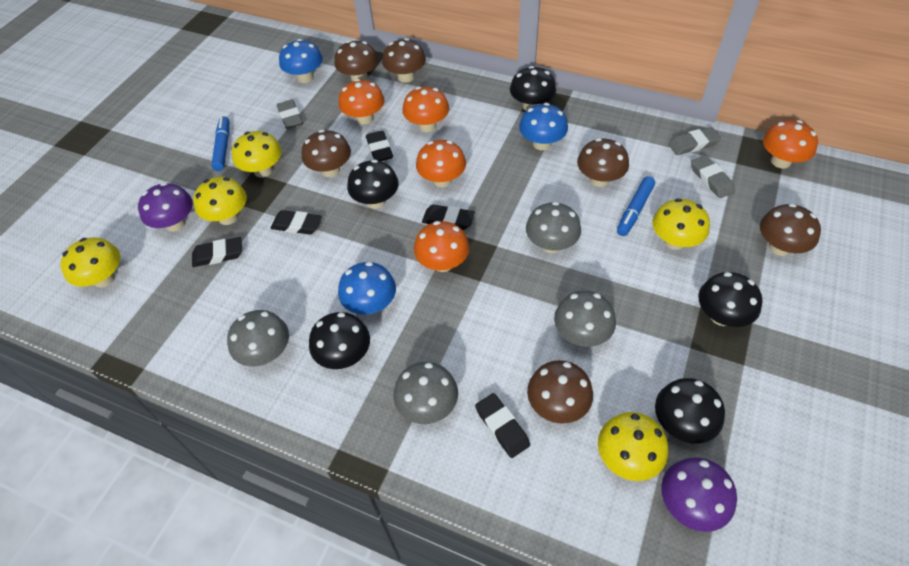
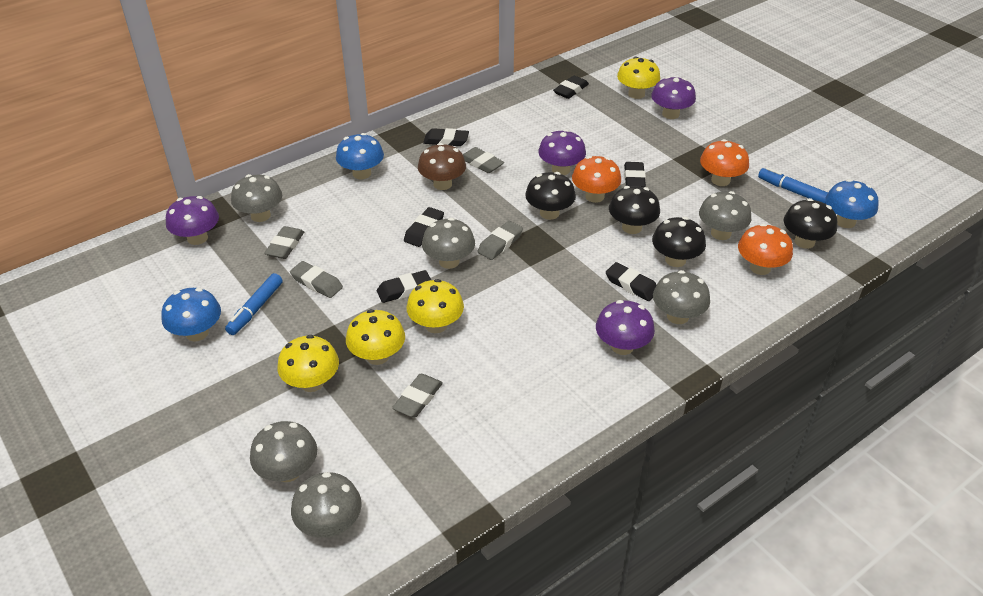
black eraser: 5 -> 6
black mushroom: 5 -> 4
brown mushroom: 6 -> 1
grey eraser: 3 -> 5
grey mushroom: 4 -> 6
orange mushroom: 5 -> 3
purple mushroom: 2 -> 4
yellow mushroom: 5 -> 4

